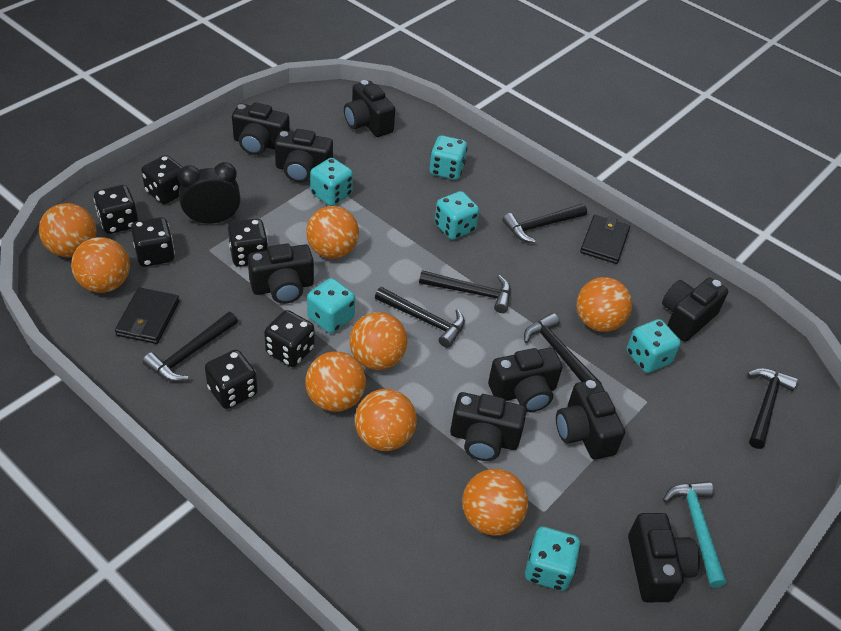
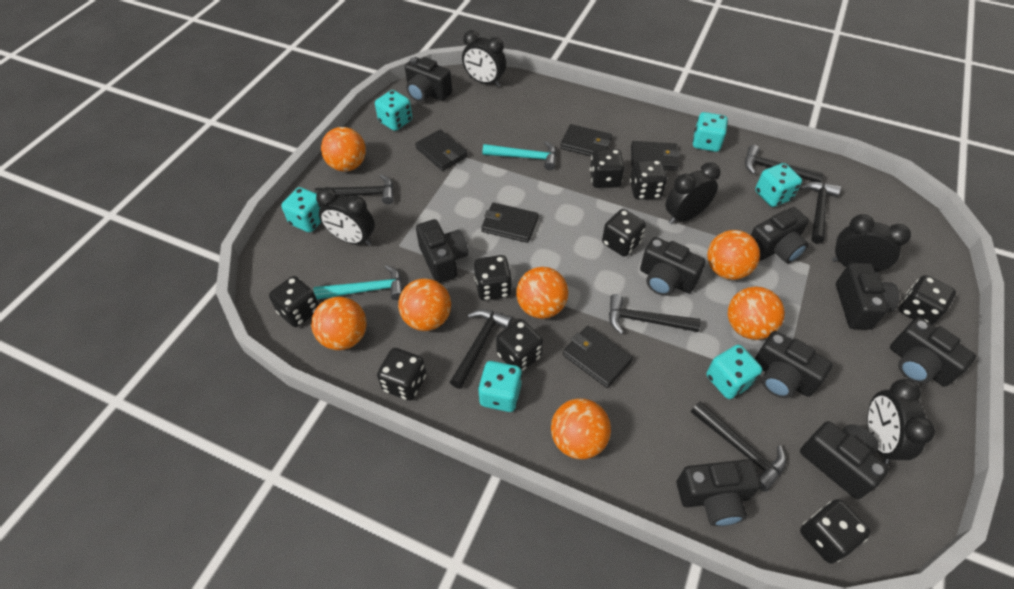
black clock: 1 -> 5
black dice: 6 -> 9
black wallet: 2 -> 5
orange ball: 8 -> 7
turquoise hammer: 1 -> 2

